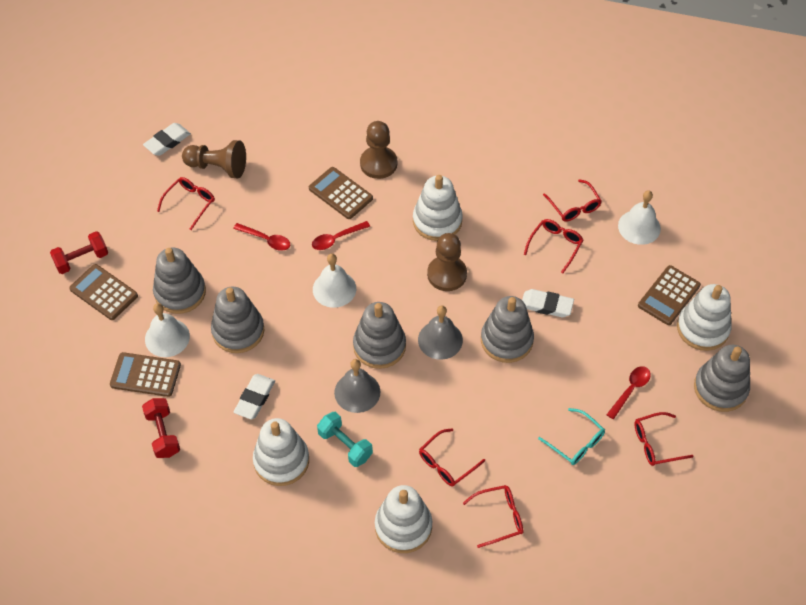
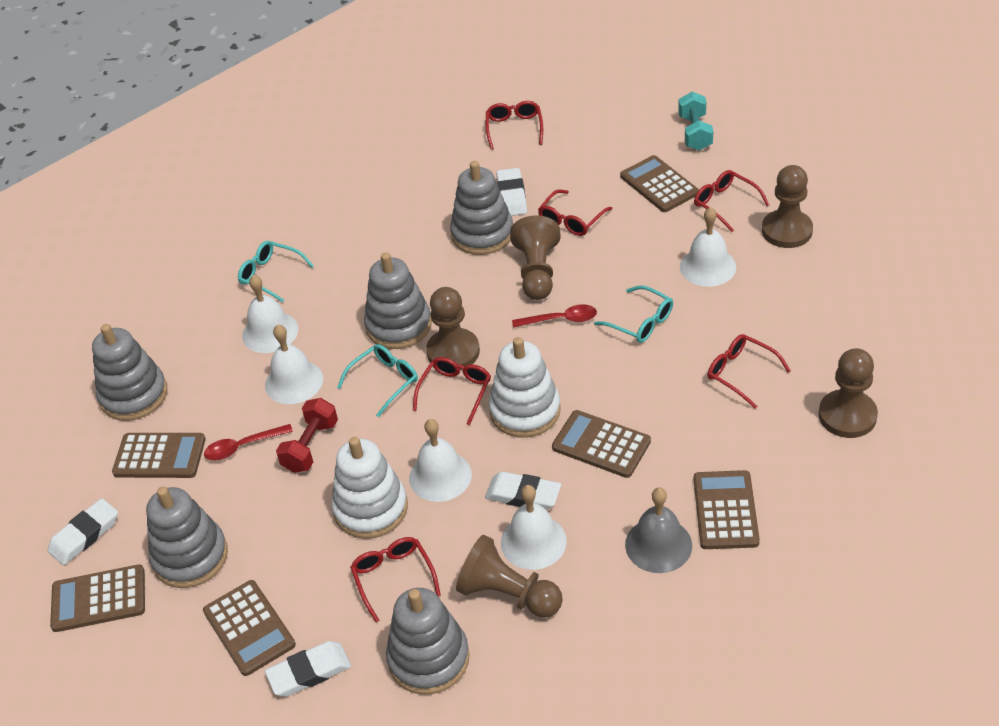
brown calculator: 4 -> 6
brown pawn: 3 -> 5
grey bell: 2 -> 1
red dumbbell: 2 -> 1
red spoon: 3 -> 2
turquoise glasses: 1 -> 3
white bell: 3 -> 5
white eraser: 3 -> 4
white stacking toy: 4 -> 2

